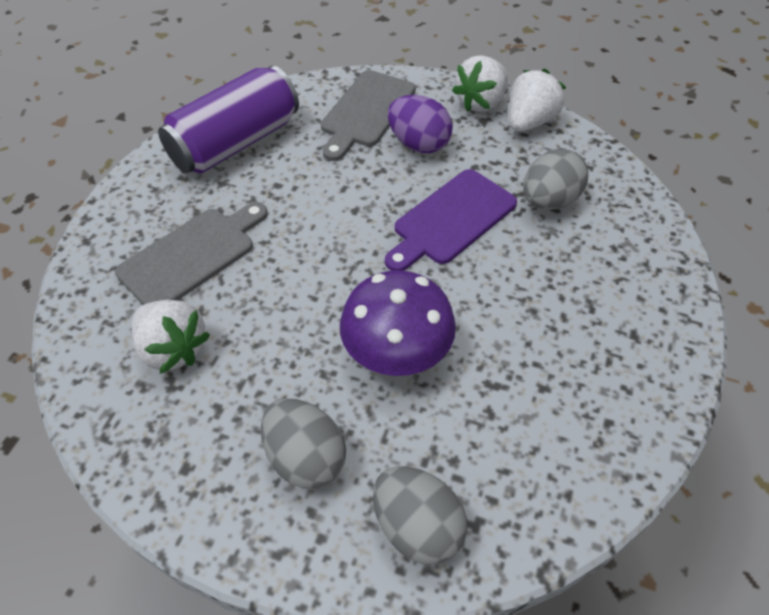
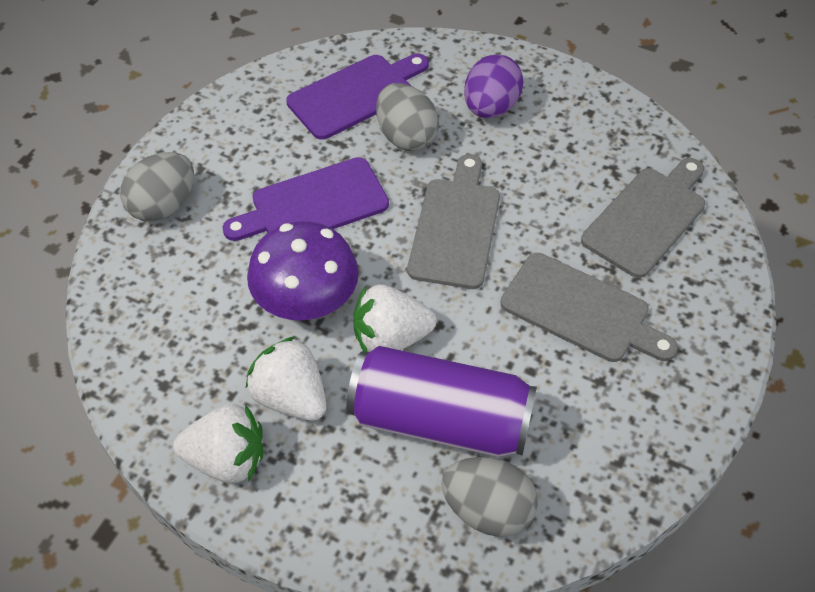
grey cutting board: 2 -> 3
purple cutting board: 1 -> 2

